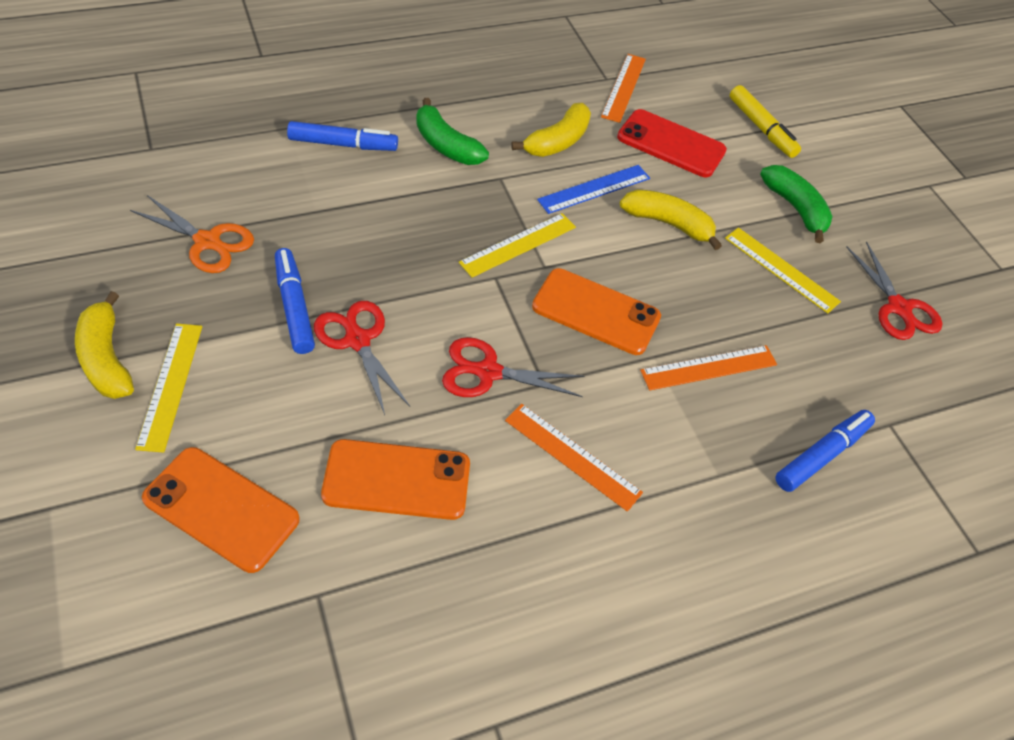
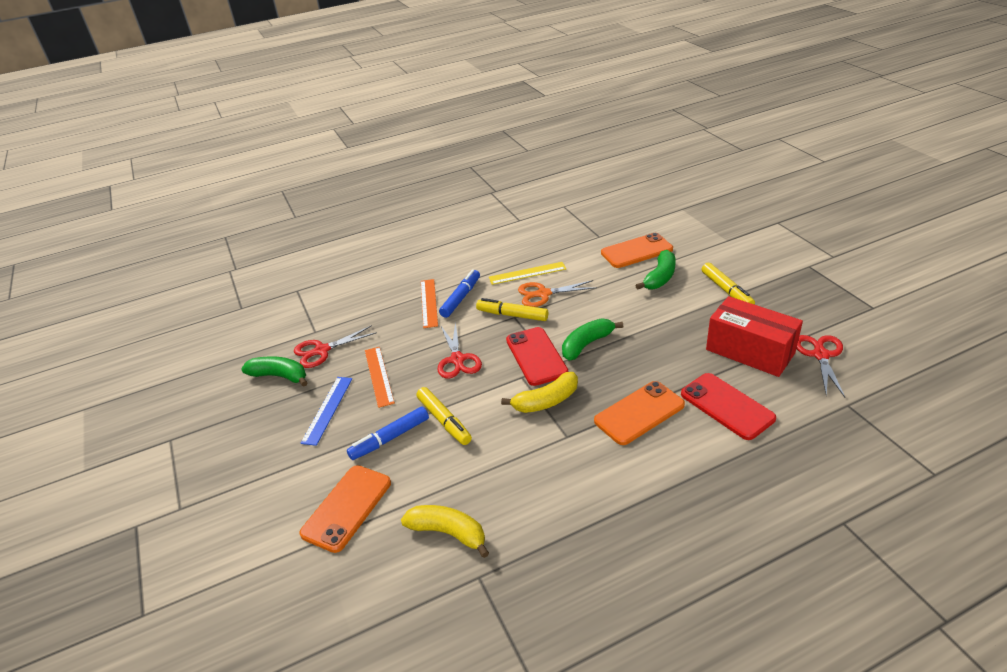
blue marker: 3 -> 2
green banana: 2 -> 3
orange ruler: 3 -> 2
red box: 0 -> 1
red phone: 1 -> 2
yellow banana: 3 -> 2
yellow marker: 1 -> 3
yellow ruler: 3 -> 1

